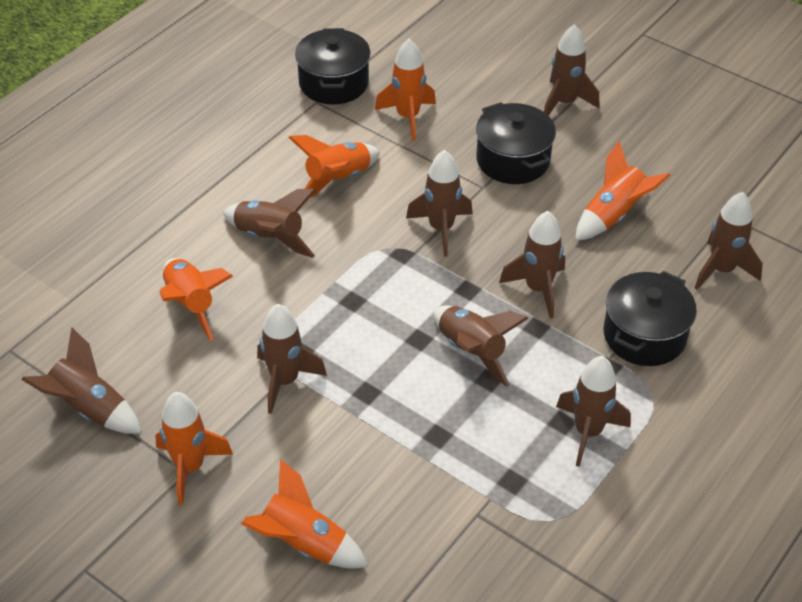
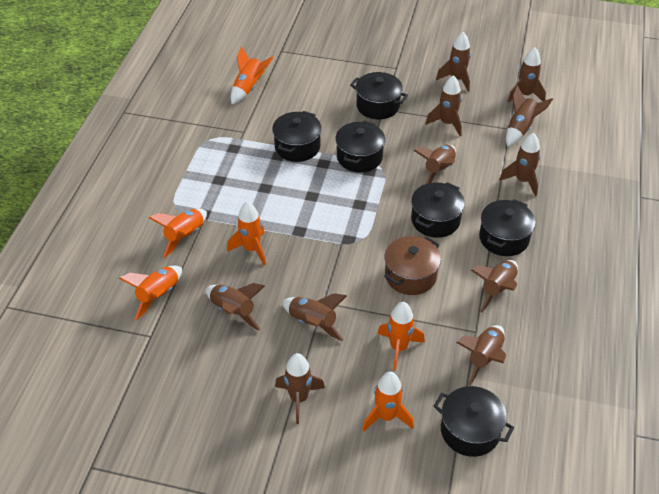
black pot: 3 -> 6
brown pot: 0 -> 1
brown rocket: 9 -> 11

